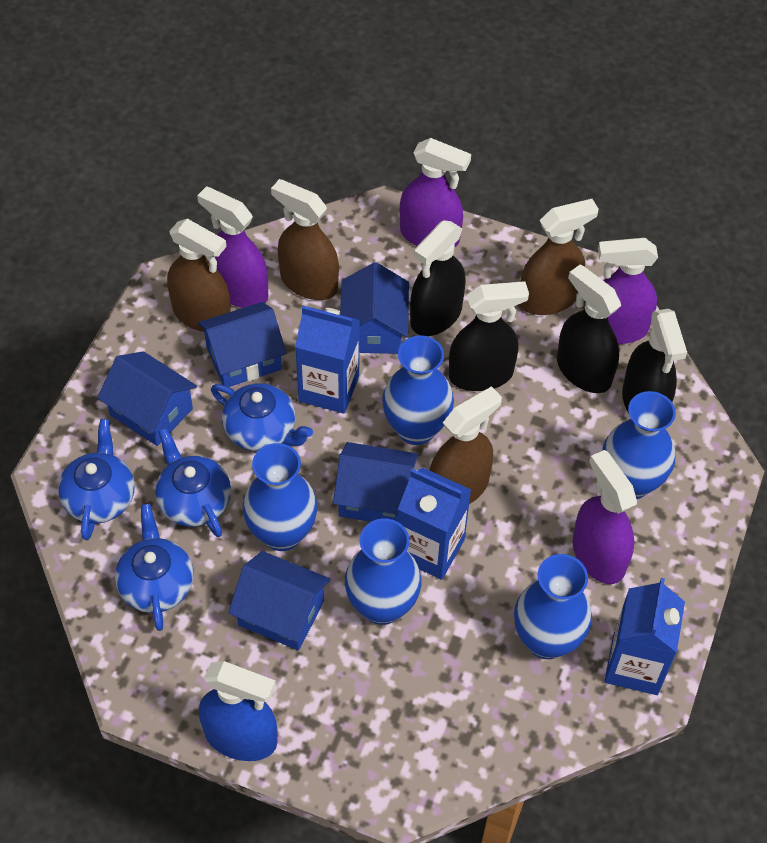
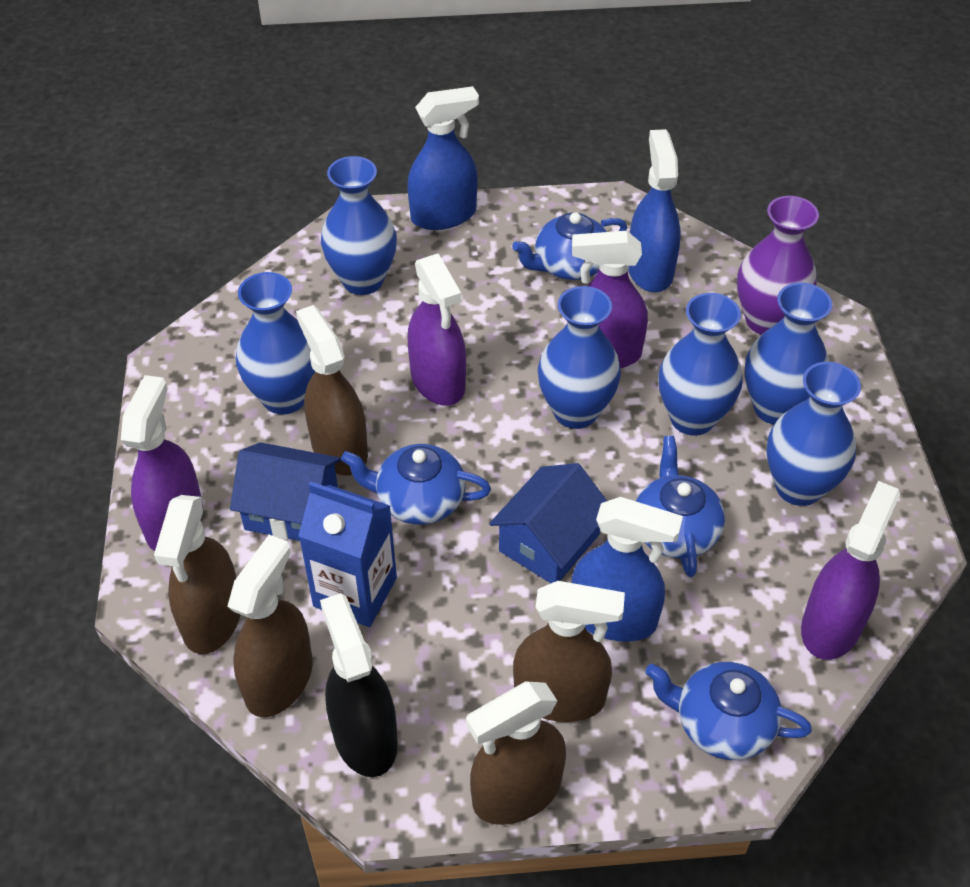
black spray bottle: 4 -> 1
blue carton: 3 -> 1
blue house: 5 -> 2
blue spray bottle: 1 -> 3
blue vase: 5 -> 6
brown spray bottle: 4 -> 5
purple vase: 0 -> 1

